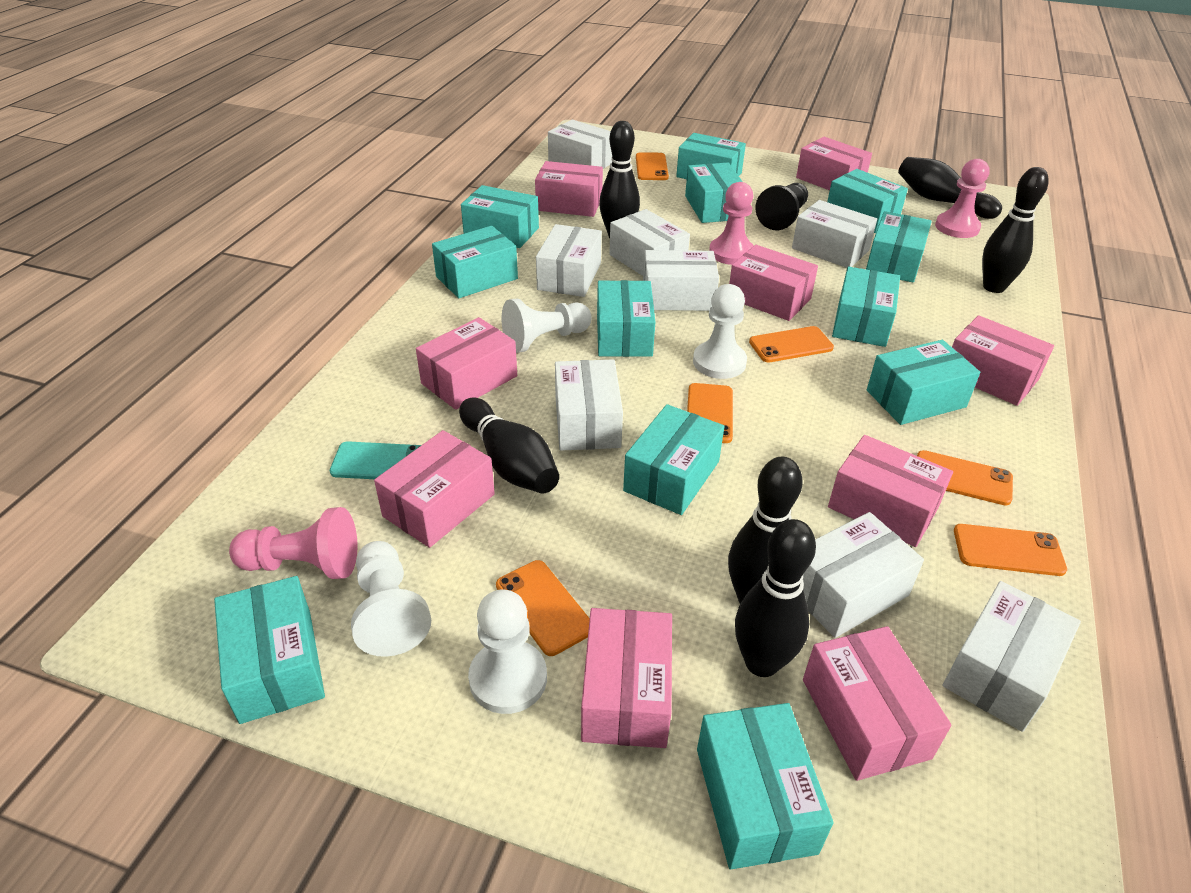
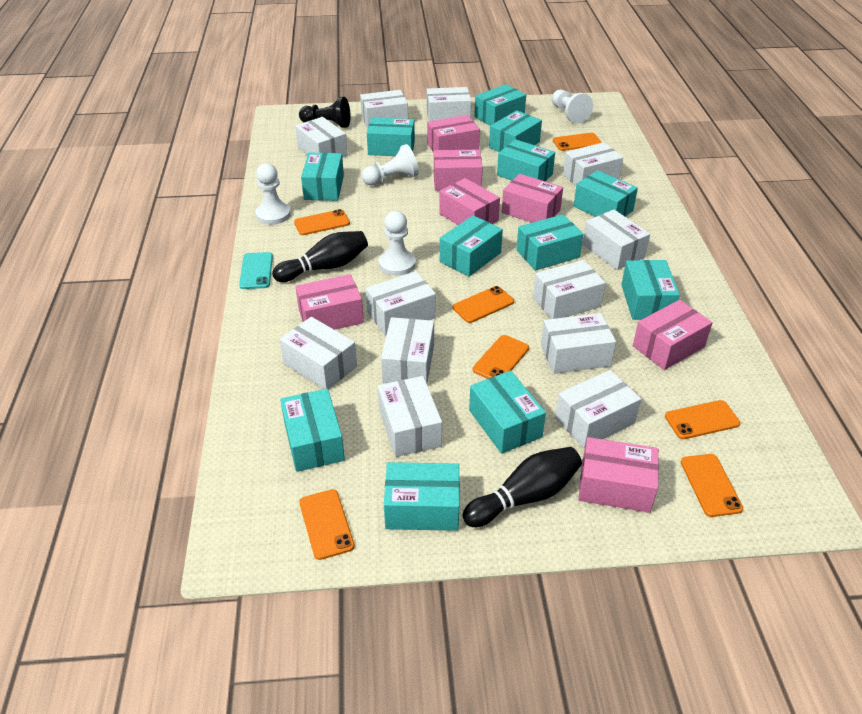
black bowling pin: 6 -> 2
orange phone: 6 -> 7
pink box: 9 -> 7
pink pawn: 3 -> 0
white box: 8 -> 12

